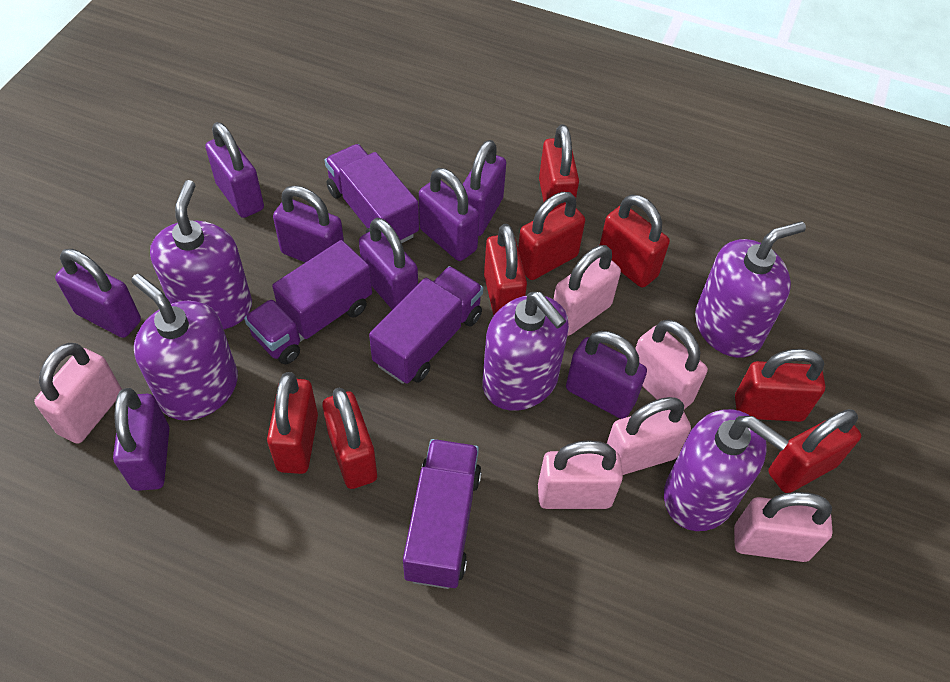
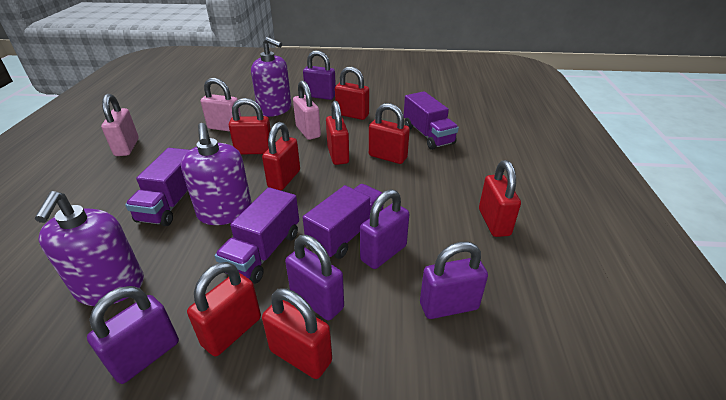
pink padlock: 6 -> 3
purple padlock: 8 -> 5
purple soap dispenser: 5 -> 3

